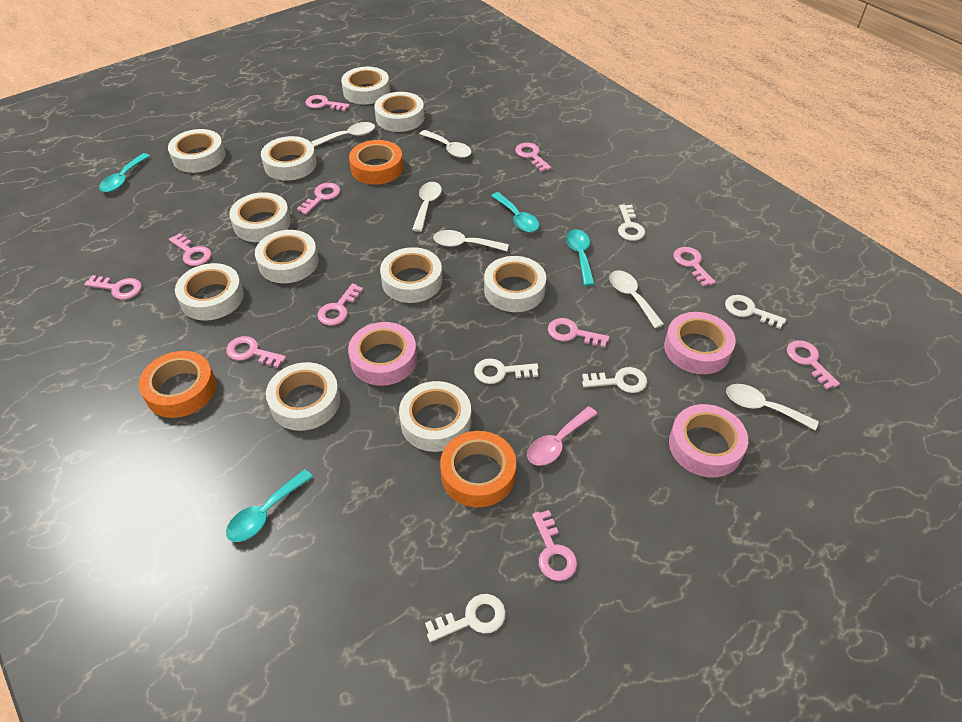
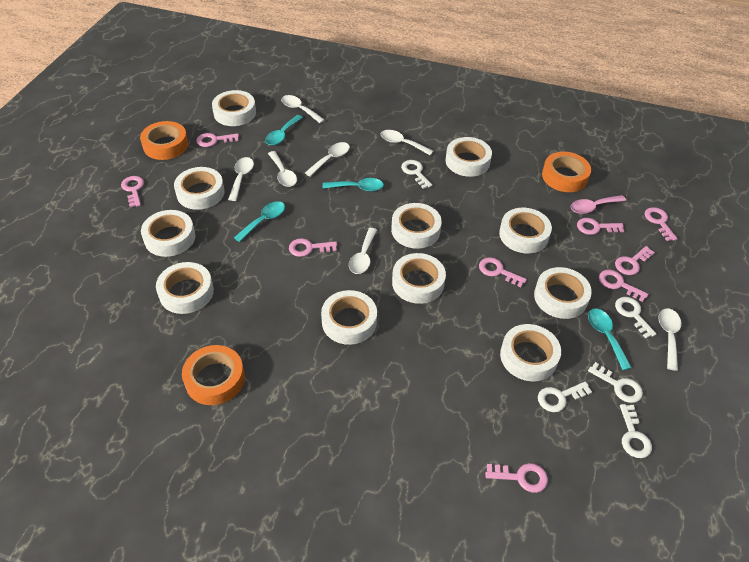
pink key: 11 -> 9
pink tape: 3 -> 0
white spoon: 6 -> 7

